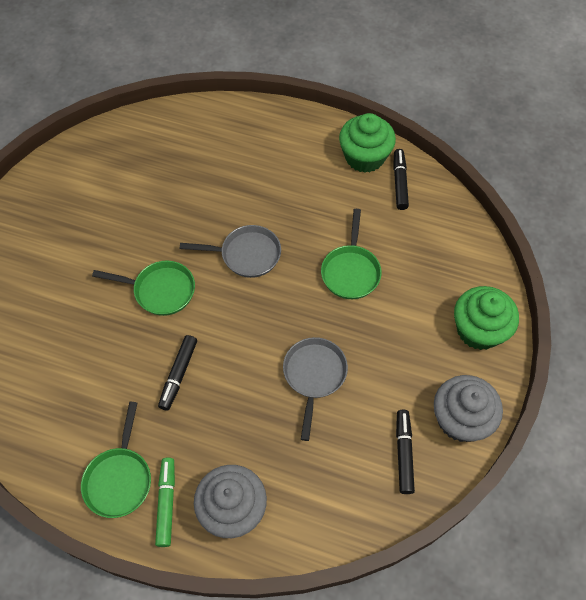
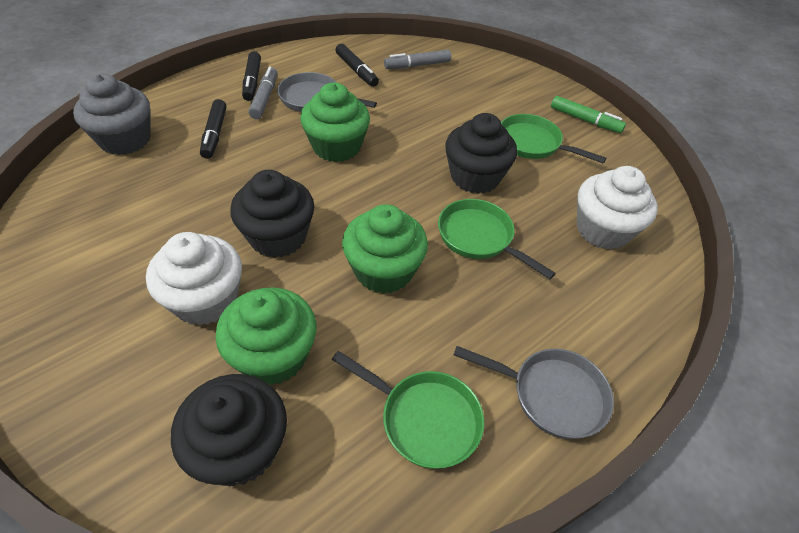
black cupcake: 0 -> 3
green cupcake: 2 -> 3
grey cupcake: 2 -> 1
grey marker: 0 -> 2
white cupcake: 0 -> 2

